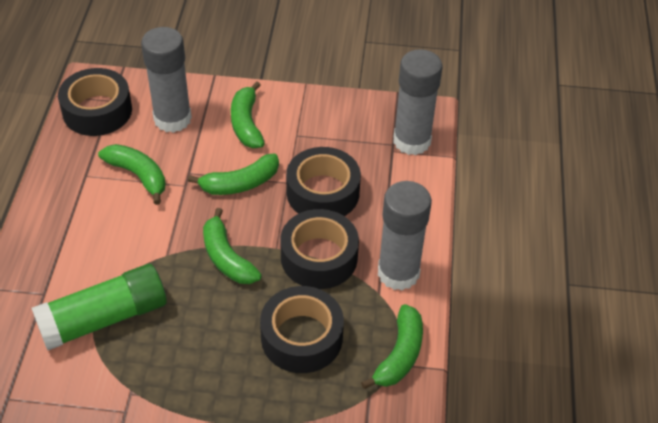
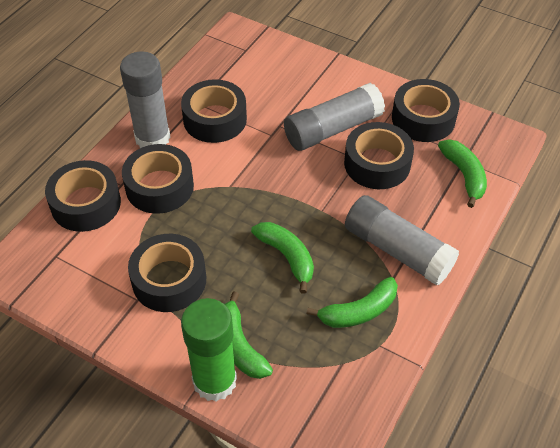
black tape: 4 -> 6
green banana: 5 -> 4

